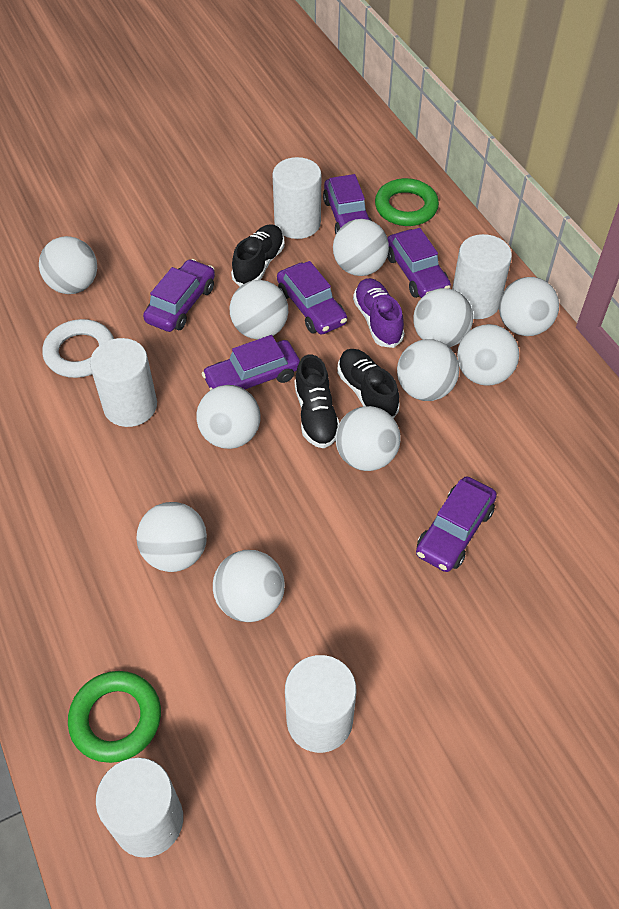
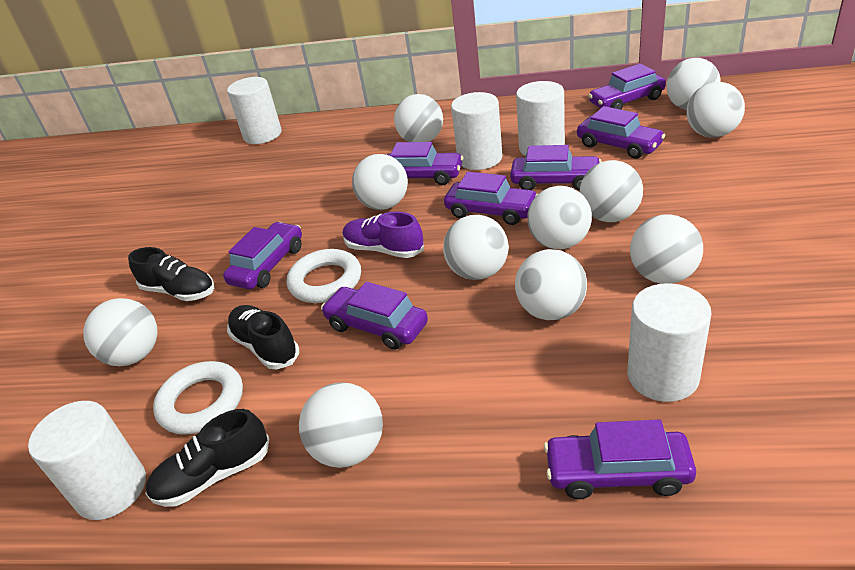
green ring: 2 -> 0
purple car: 6 -> 8
white ring: 1 -> 2

